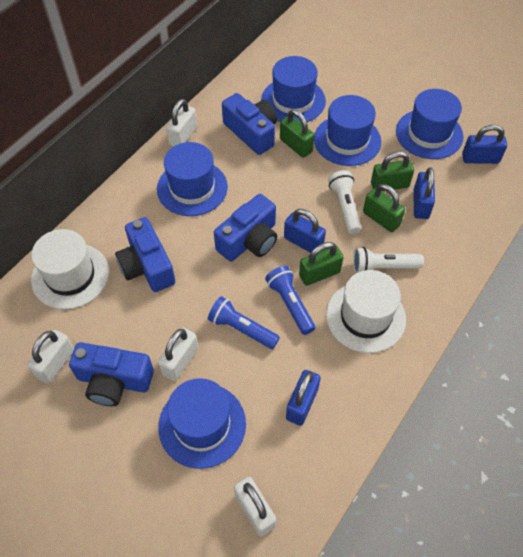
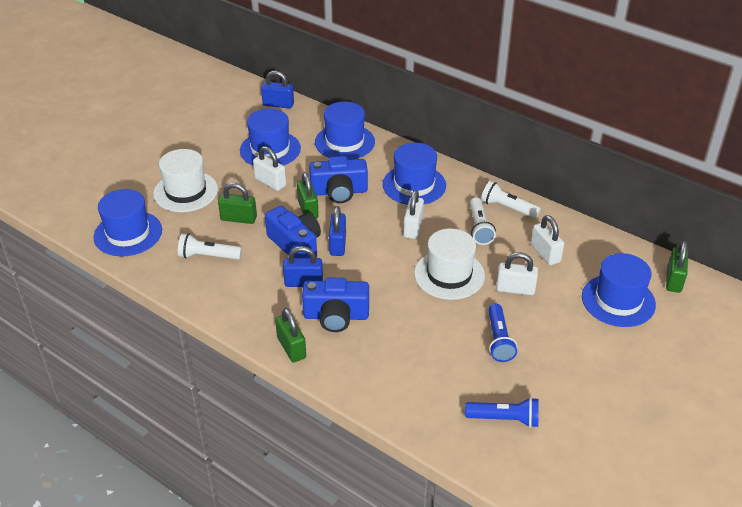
blue camera: 4 -> 3
blue padlock: 4 -> 3
white flashlight: 2 -> 3

